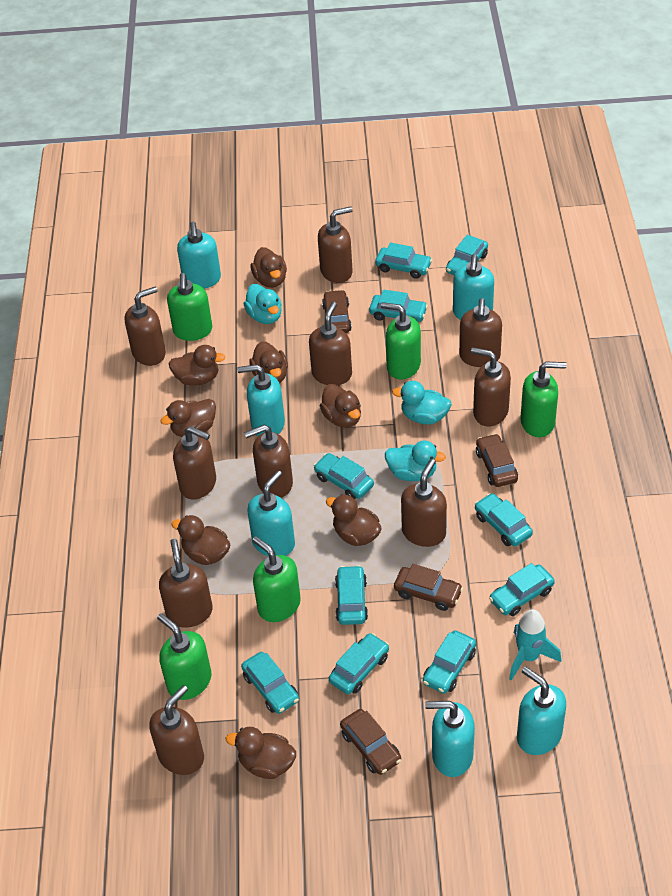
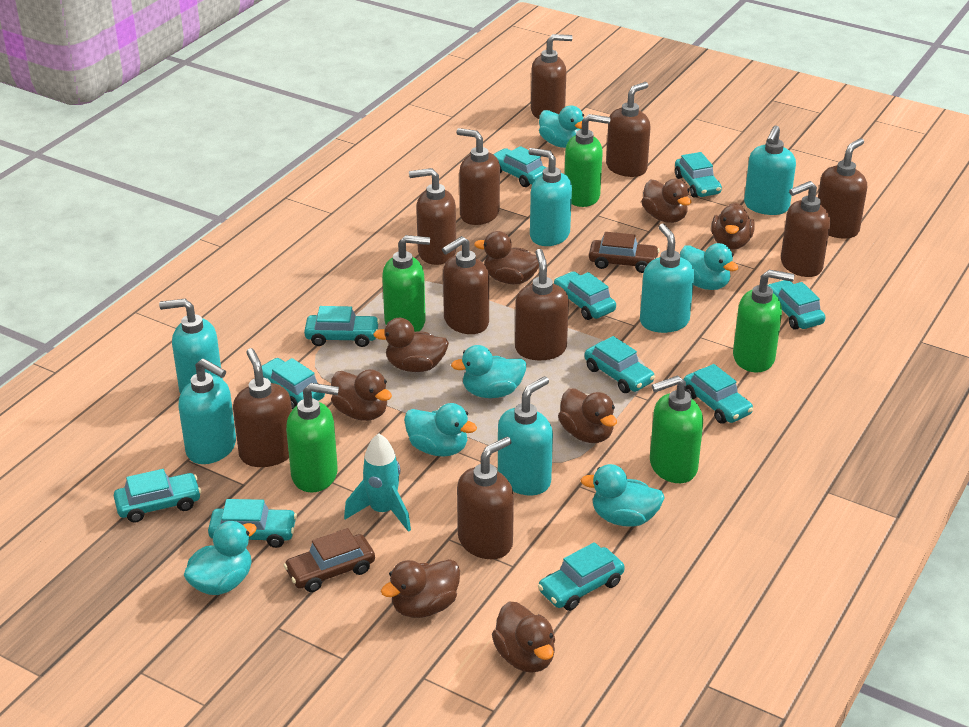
brown car: 4 -> 2
turquoise car: 10 -> 11
turquoise duck: 3 -> 6

